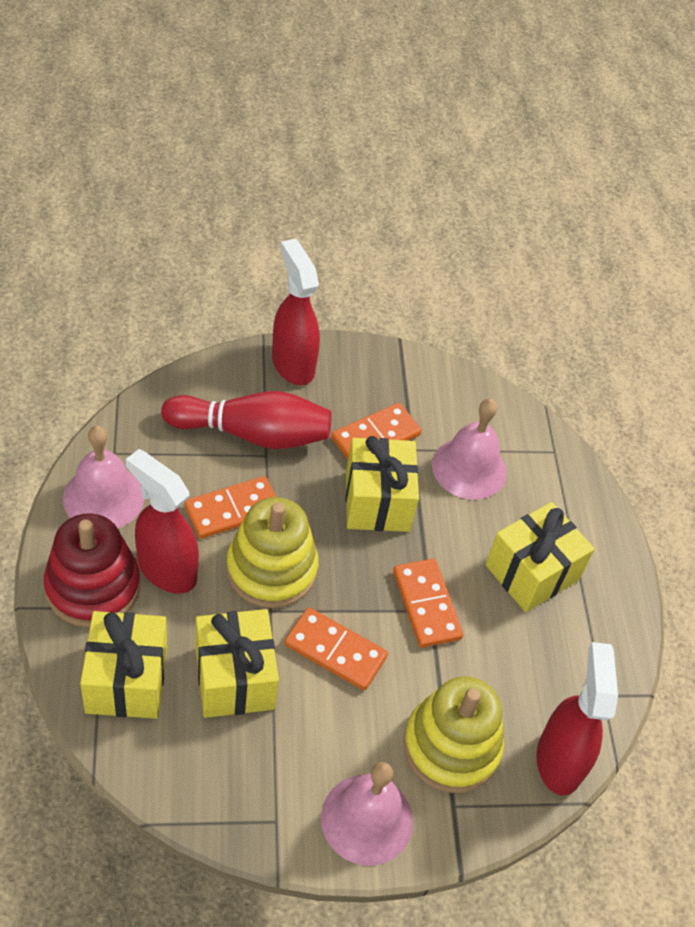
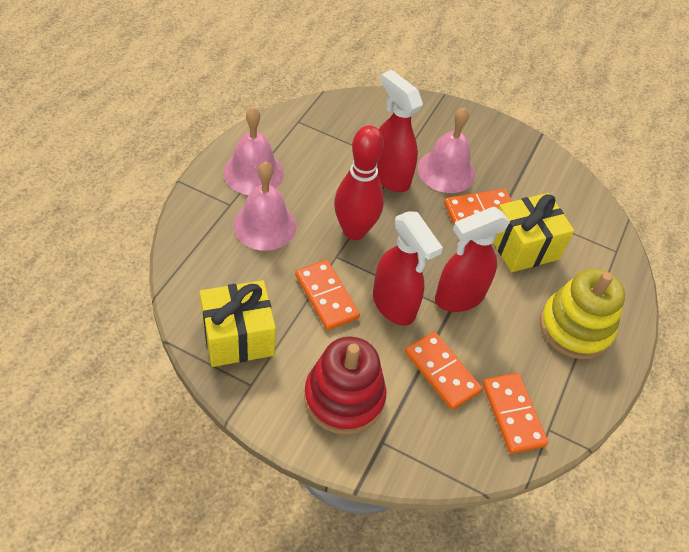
yellow gift: 4 -> 2
yellow stacking toy: 2 -> 1

